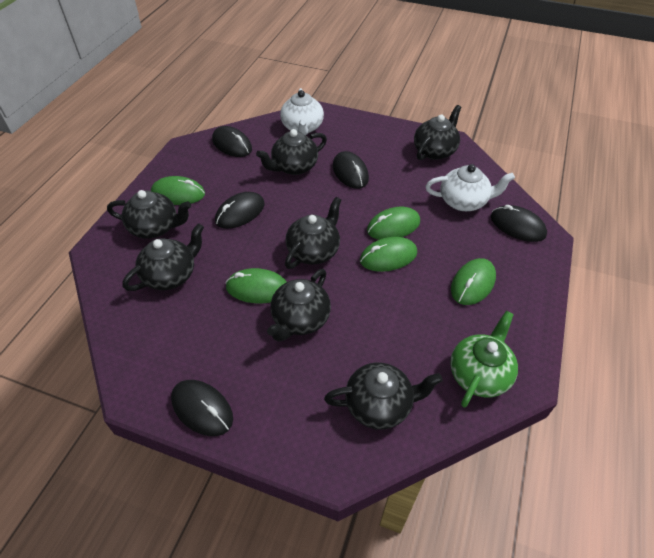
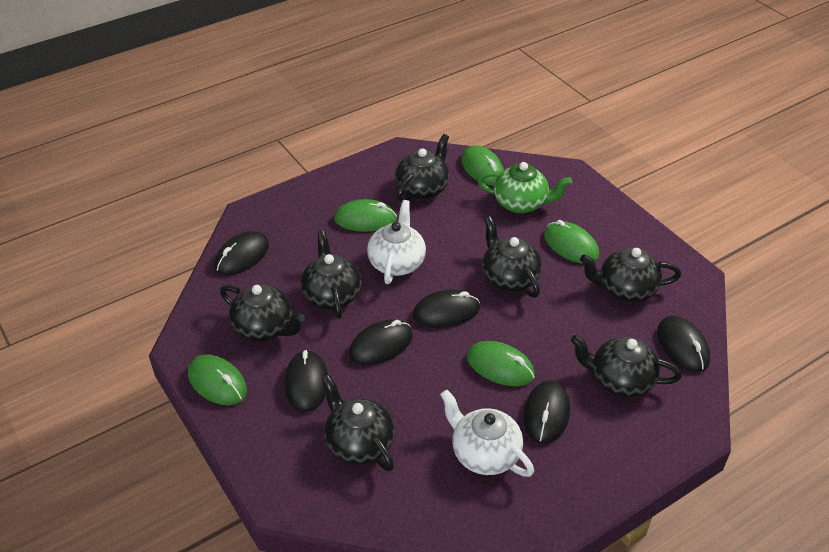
black mouse: 5 -> 6

